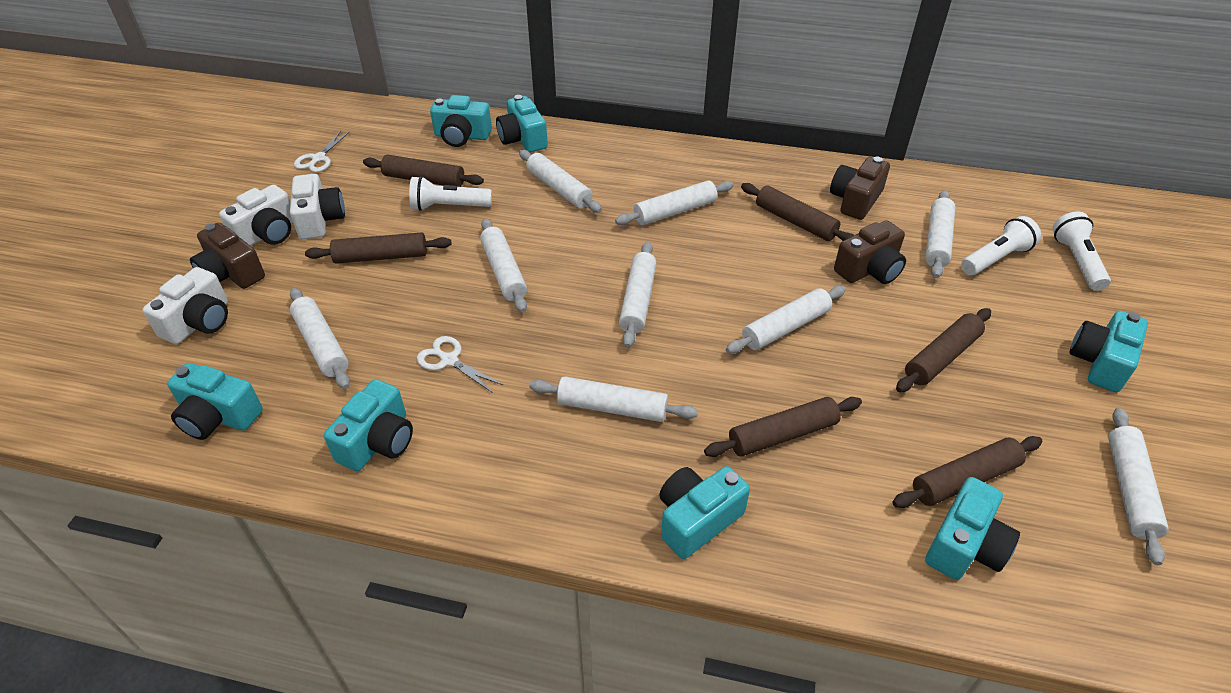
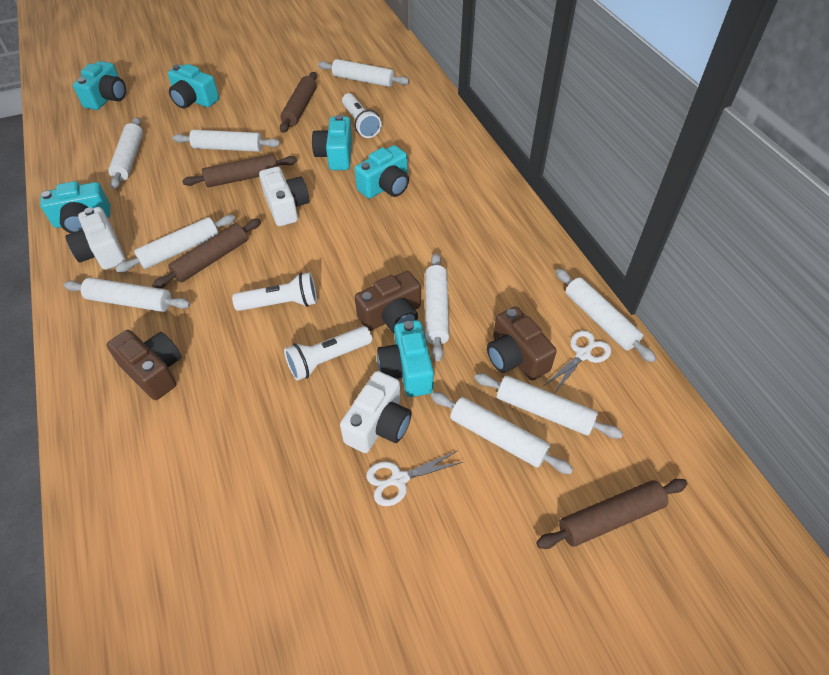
brown rolling pin: 6 -> 4
turquoise camera: 7 -> 6

